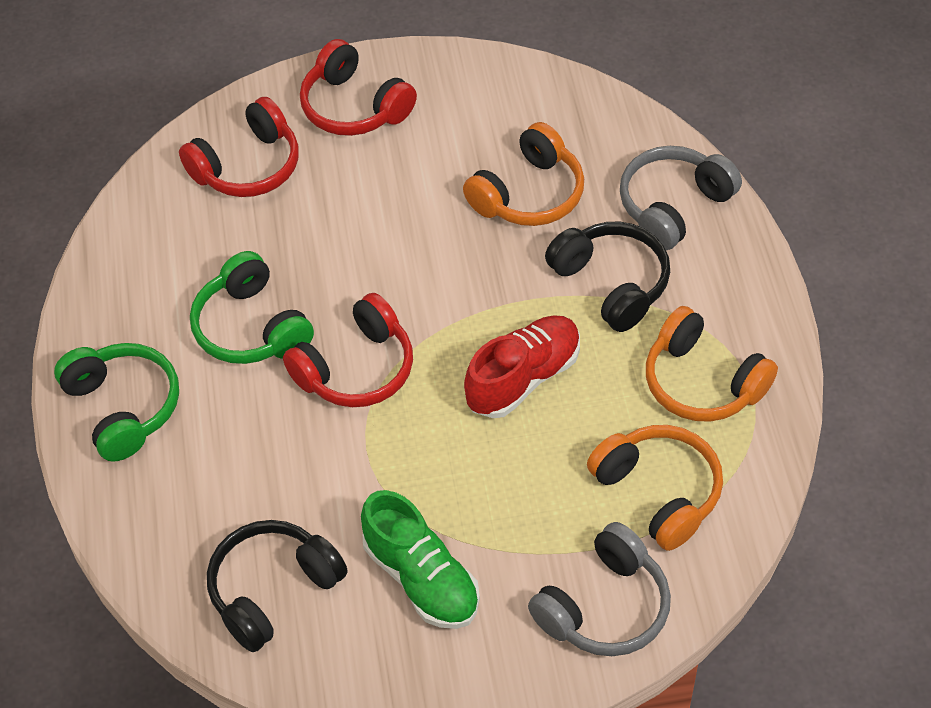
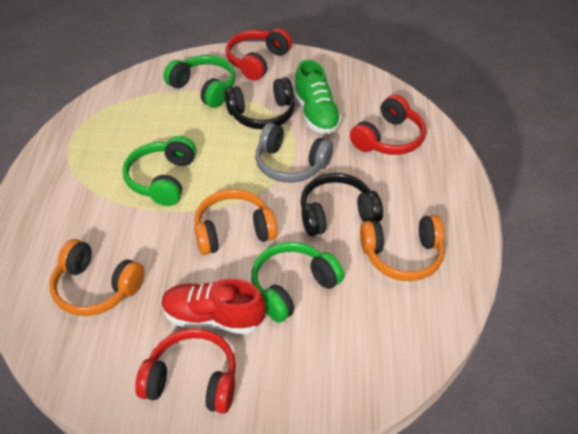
green headphones: 2 -> 3
grey headphones: 2 -> 1

